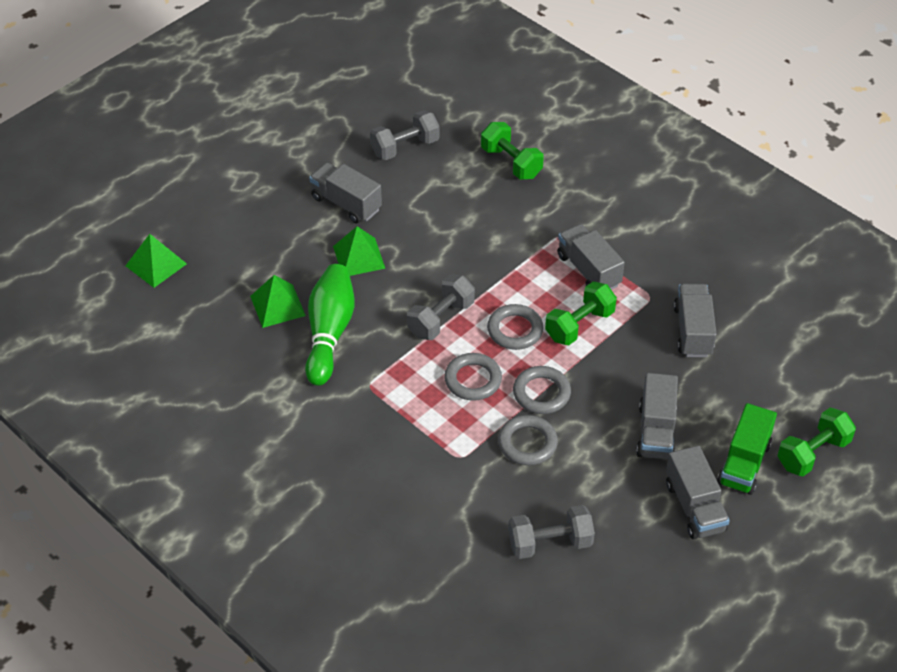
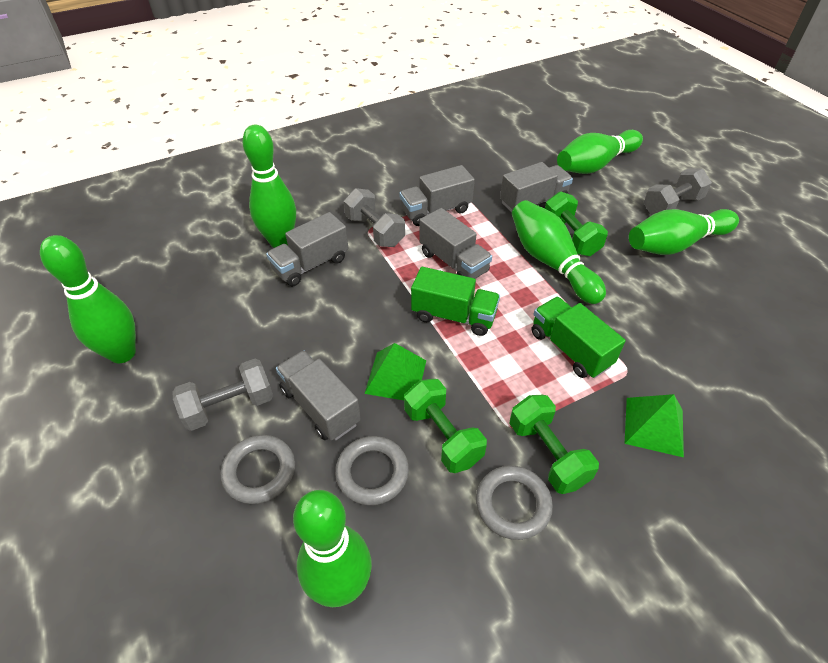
green bowling pin: 1 -> 6
green pyramid: 3 -> 2
green truck: 1 -> 2
grey ring: 4 -> 3

